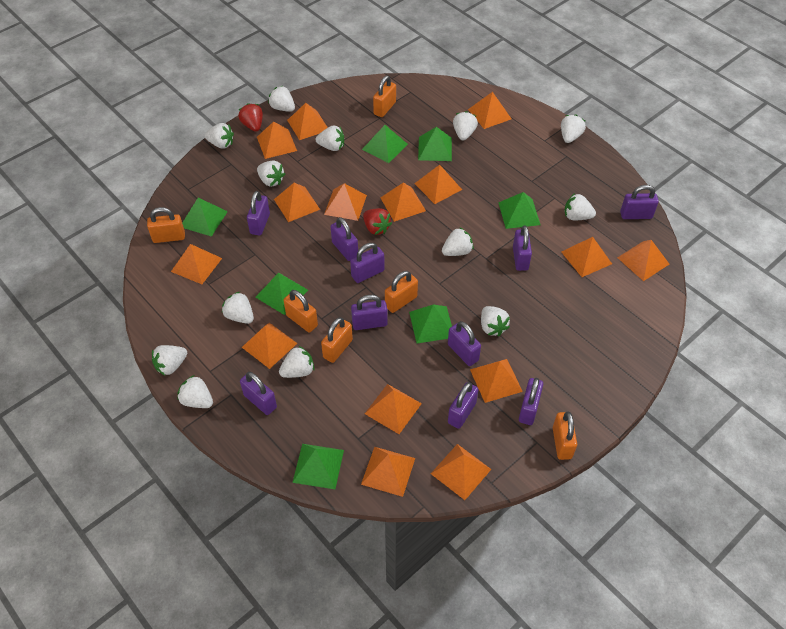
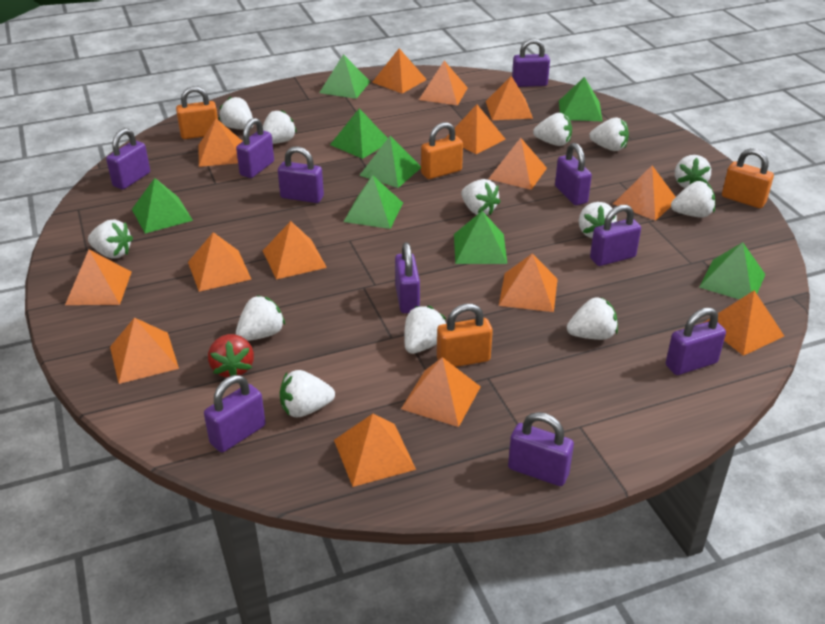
green pyramid: 7 -> 8
orange padlock: 6 -> 4
red strawberry: 2 -> 1

